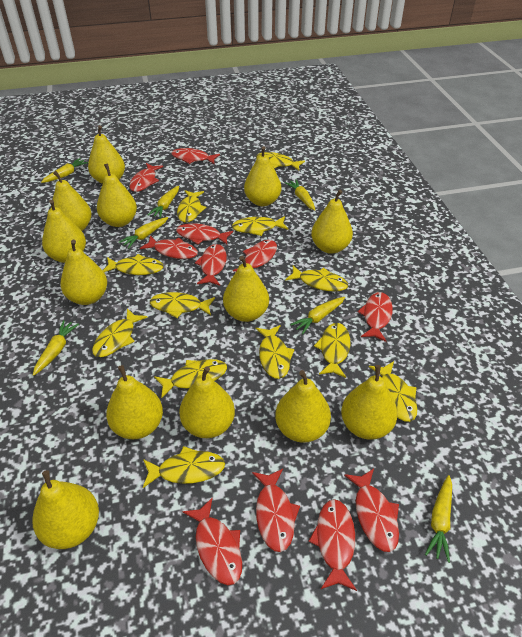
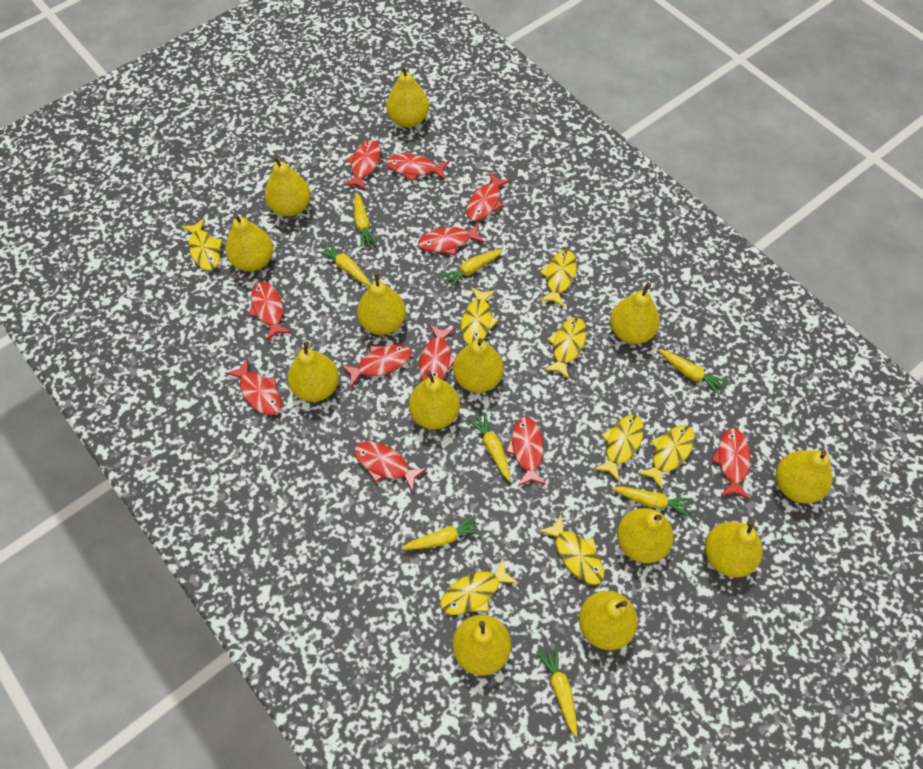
yellow carrot: 7 -> 8
yellow fish: 12 -> 8

